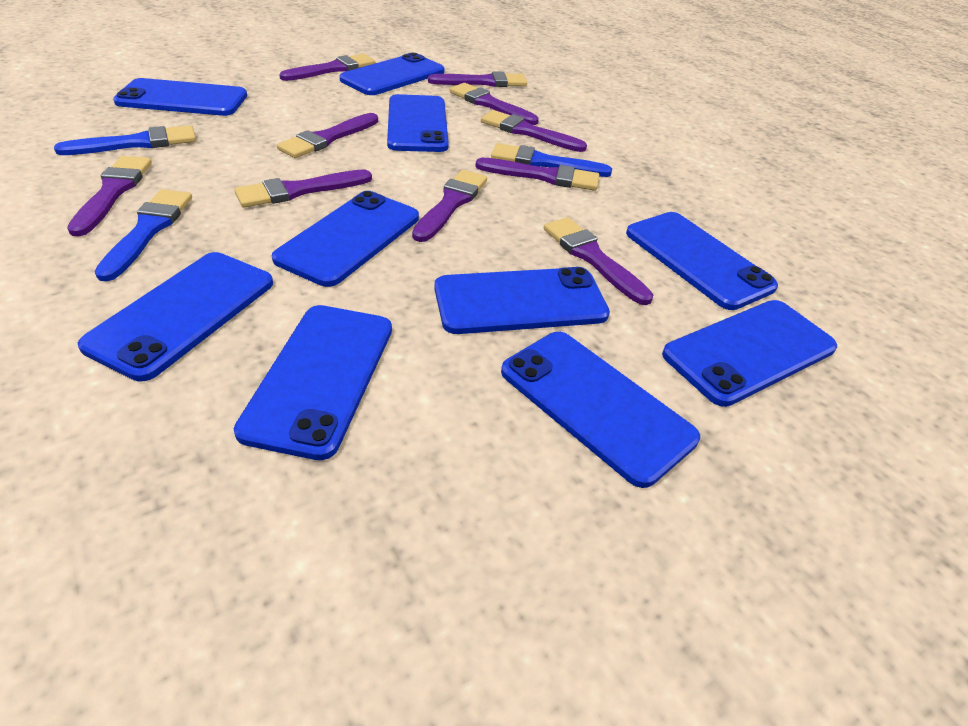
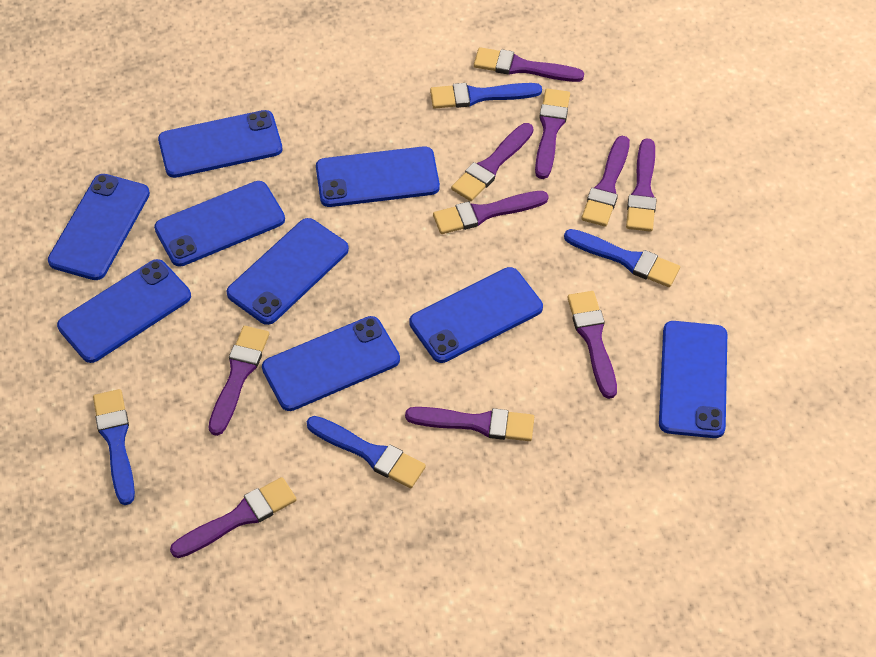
blue brush: 3 -> 4
blue phone: 10 -> 9

